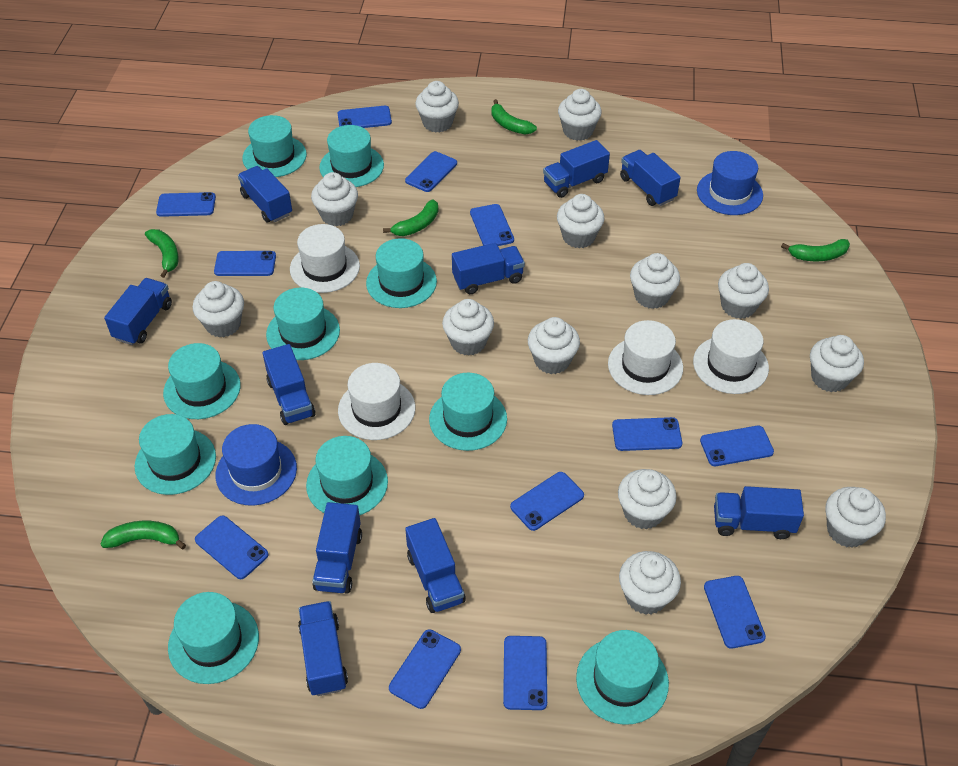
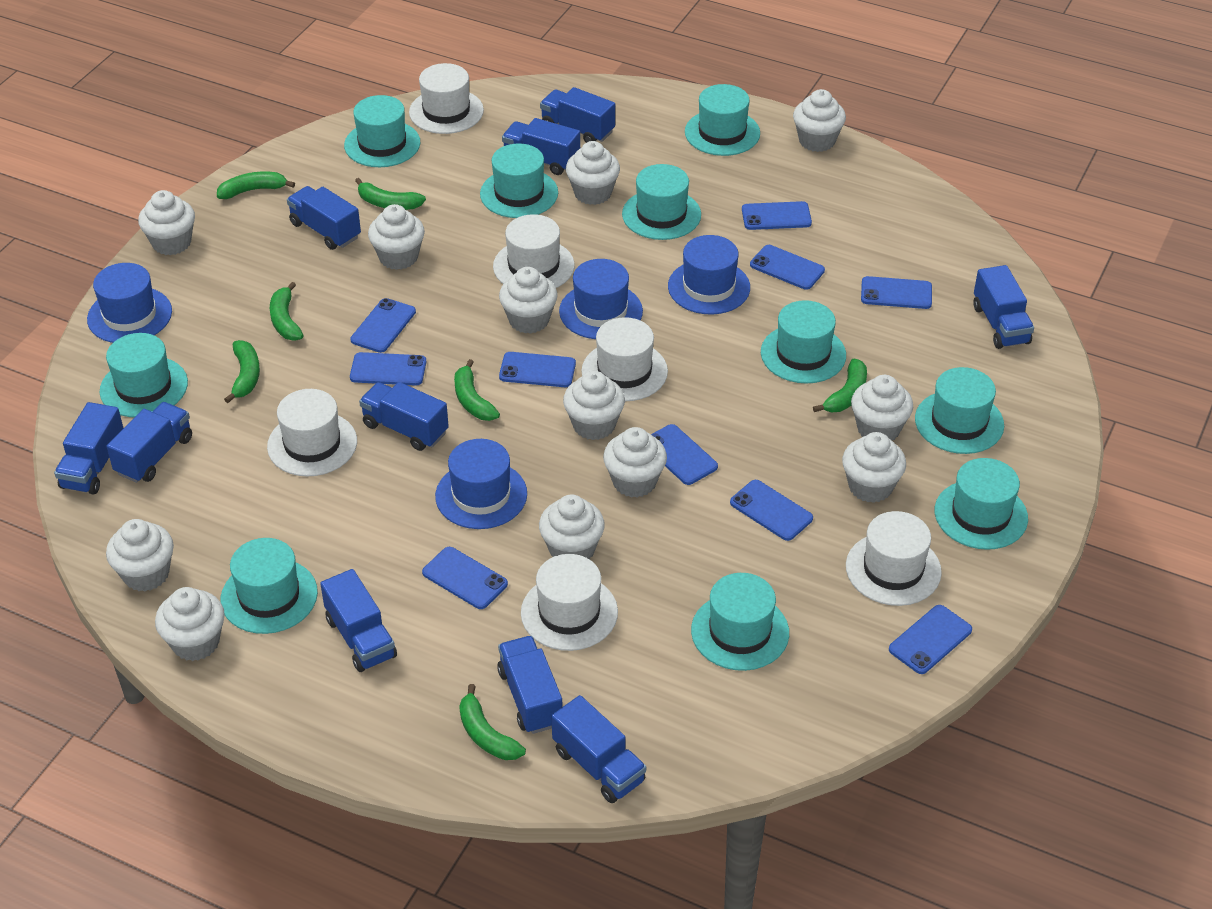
blue hat: 2 -> 4
blue phone: 12 -> 10
green banana: 5 -> 7
white cupcake: 13 -> 12
white hat: 4 -> 6

